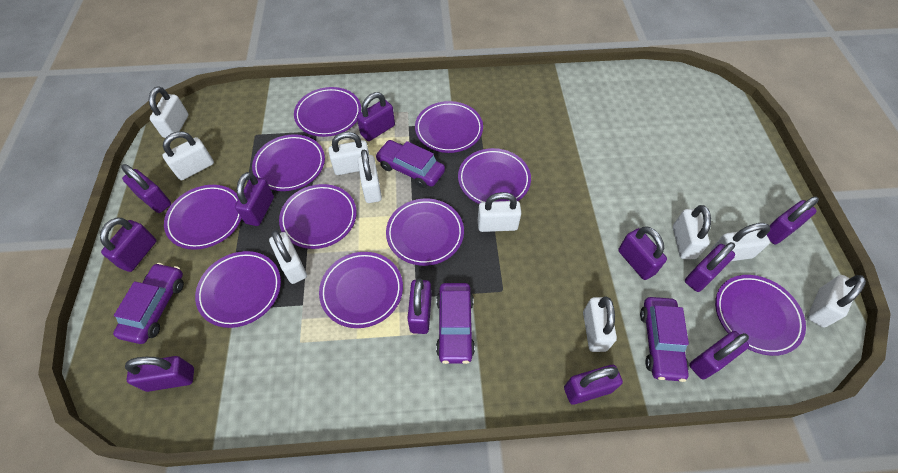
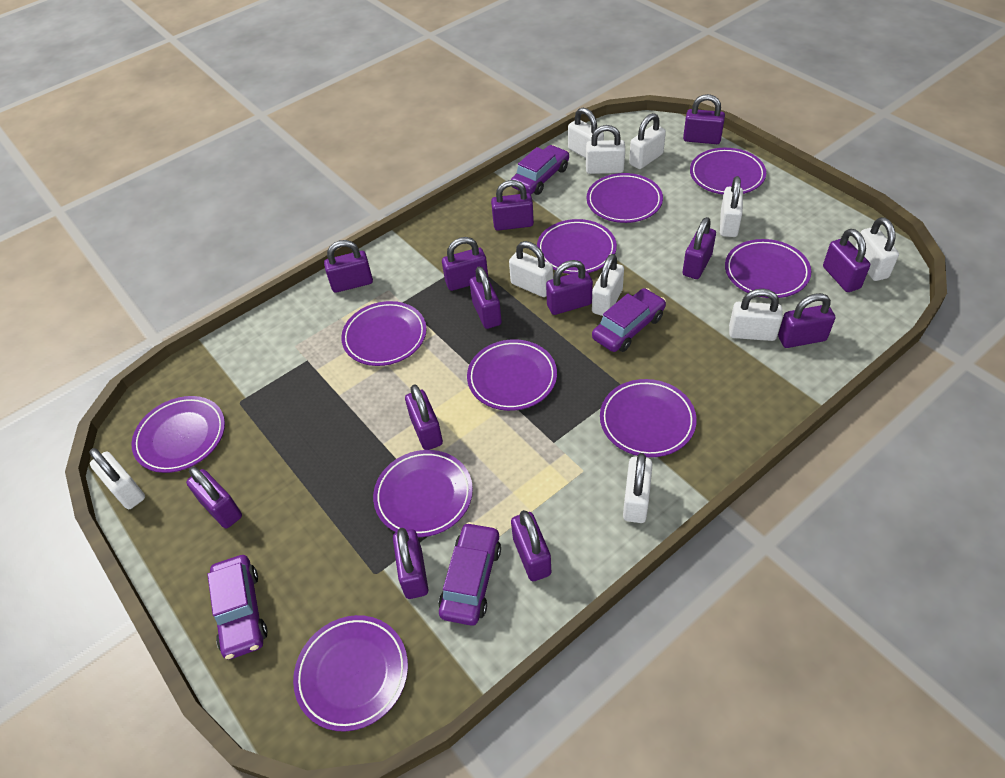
purple padlock: 11 -> 13

